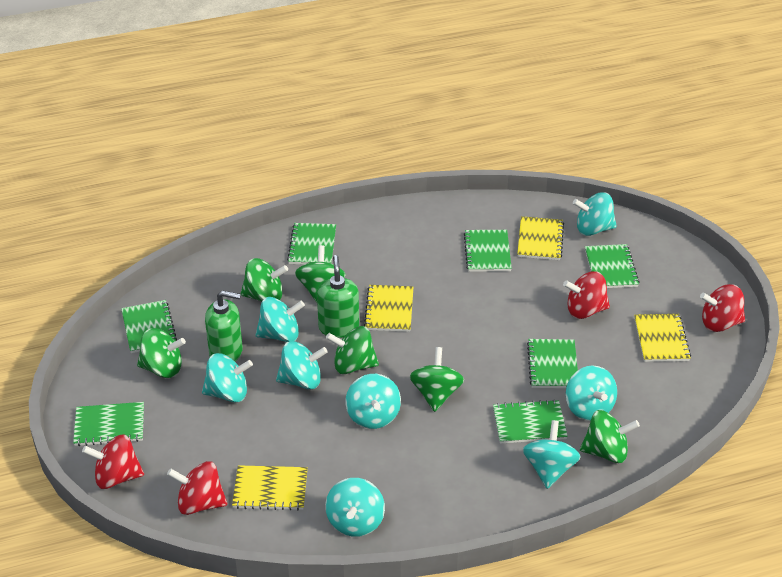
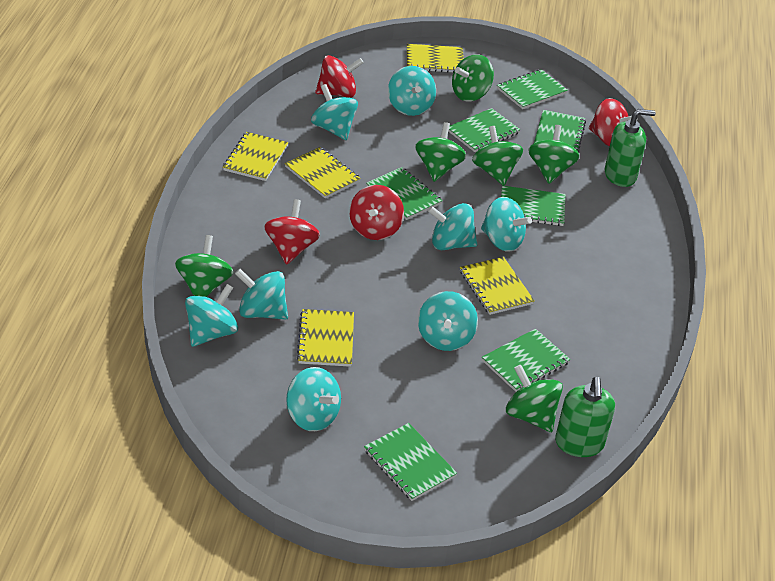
yellow notebook: 4 -> 5

